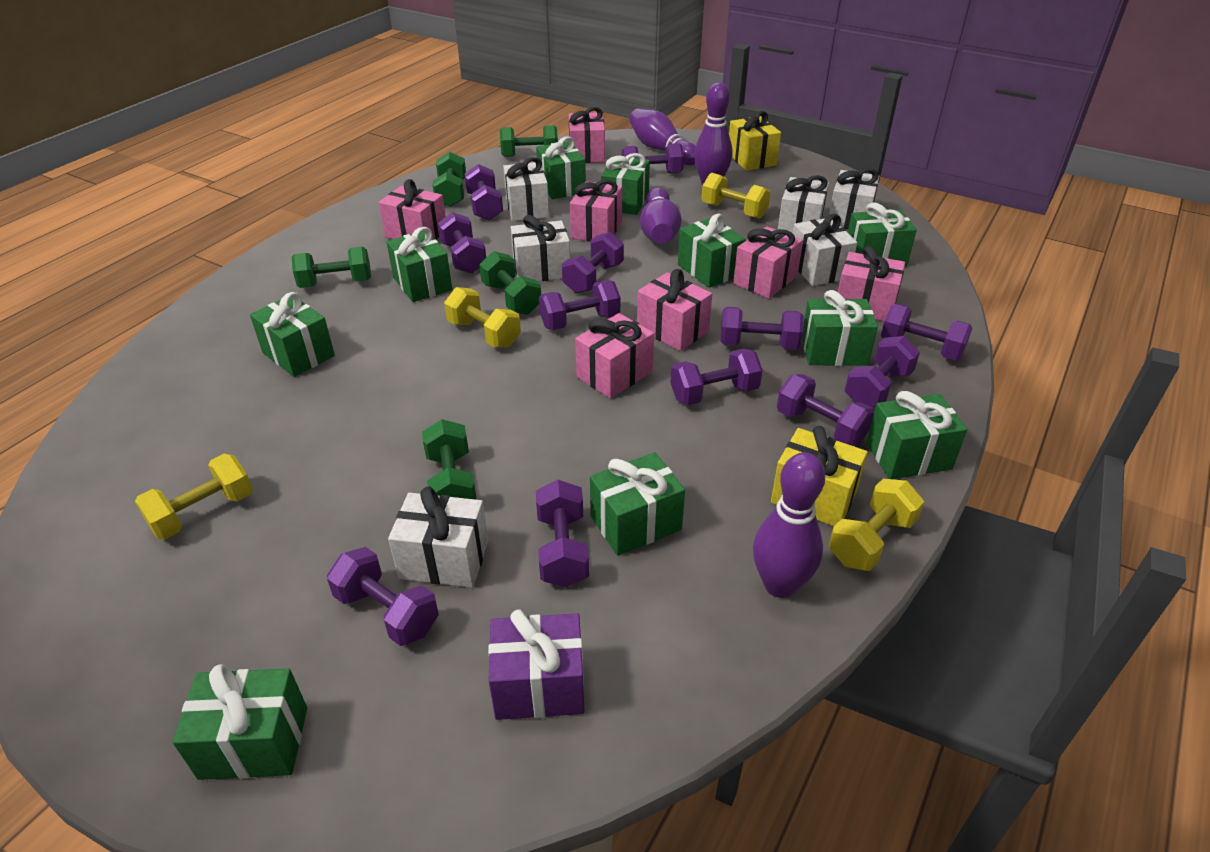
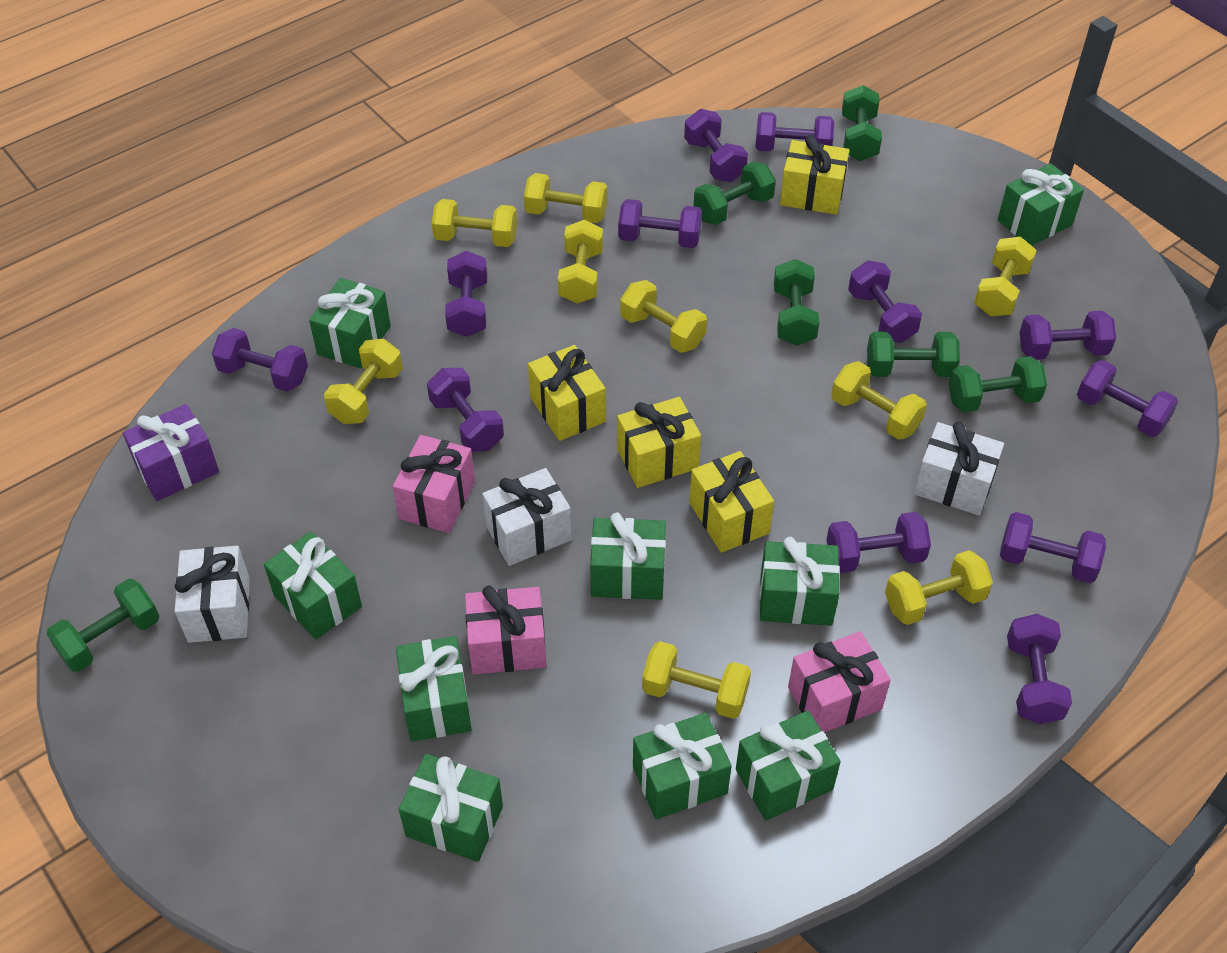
green dumbbell: 5 -> 6
green gift: 10 -> 9
pink gift: 7 -> 3
purple bowling pin: 4 -> 0
white gift: 6 -> 3
yellow dumbbell: 4 -> 9
yellow gift: 2 -> 4

